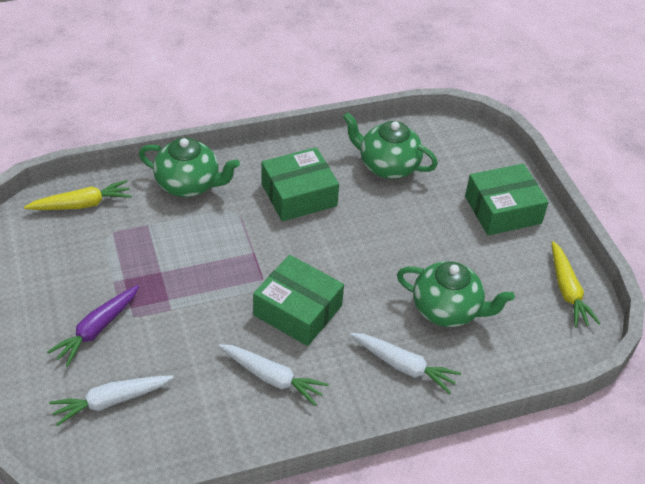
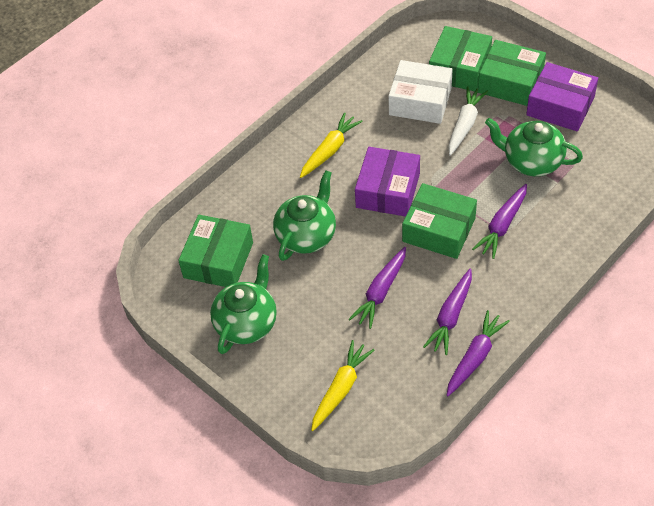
green box: 3 -> 4
purple box: 0 -> 2
purple carrot: 1 -> 4
white box: 0 -> 1
white carrot: 3 -> 1

